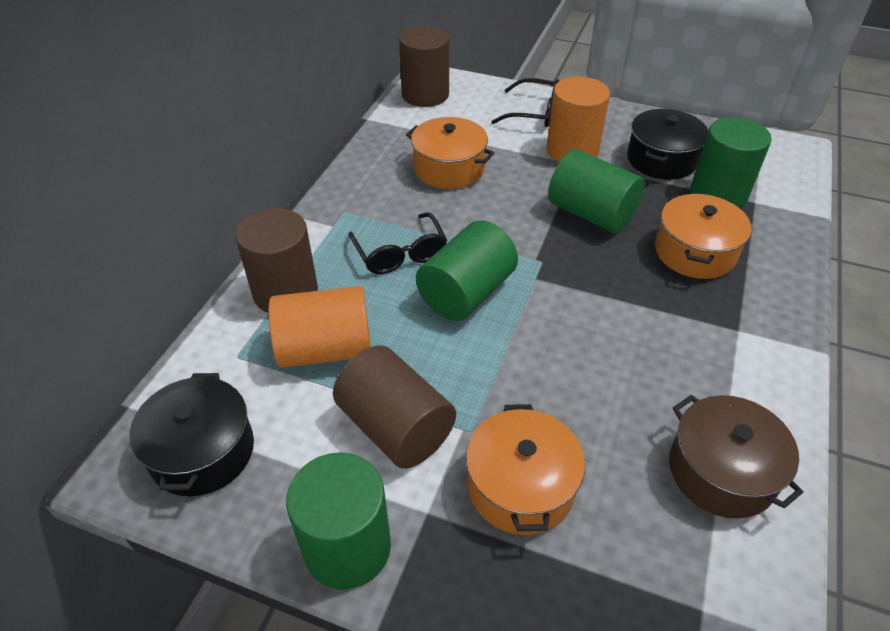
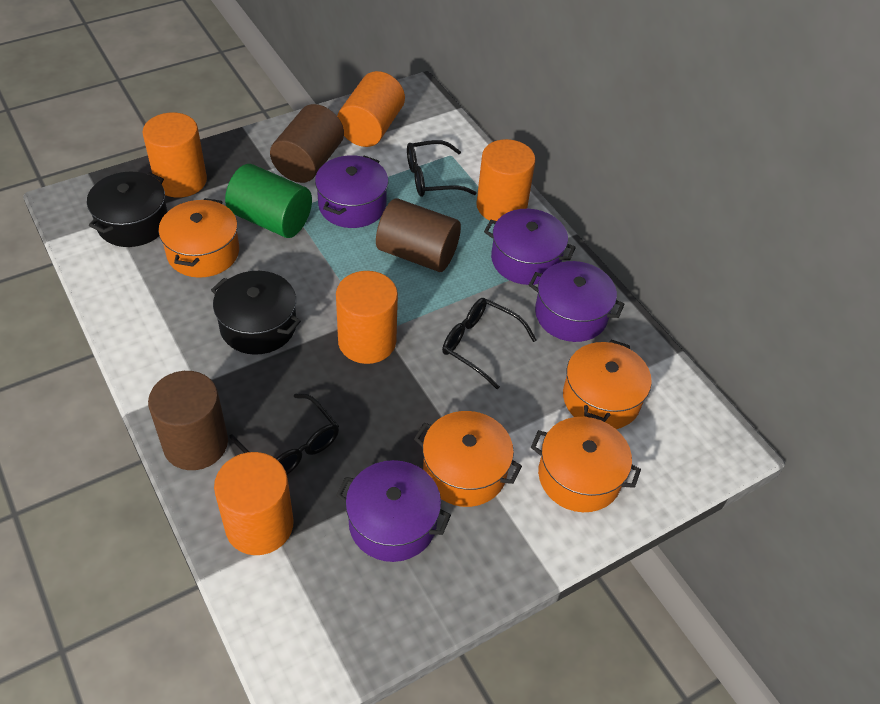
black glasses: 2 -> 3
brown pot: 1 -> 0
green cylinder: 4 -> 1
orange cylinder: 2 -> 5
orange pot: 3 -> 4
purple pot: 0 -> 4

